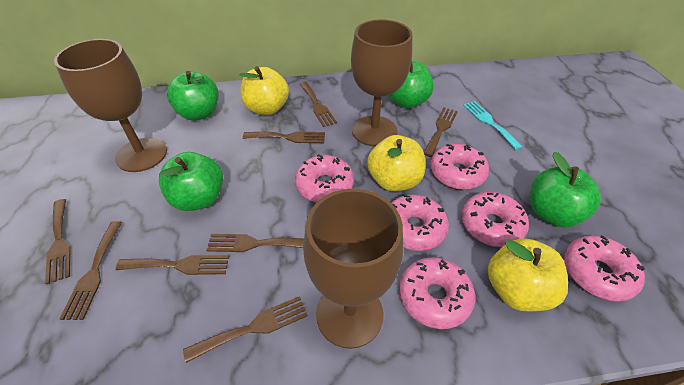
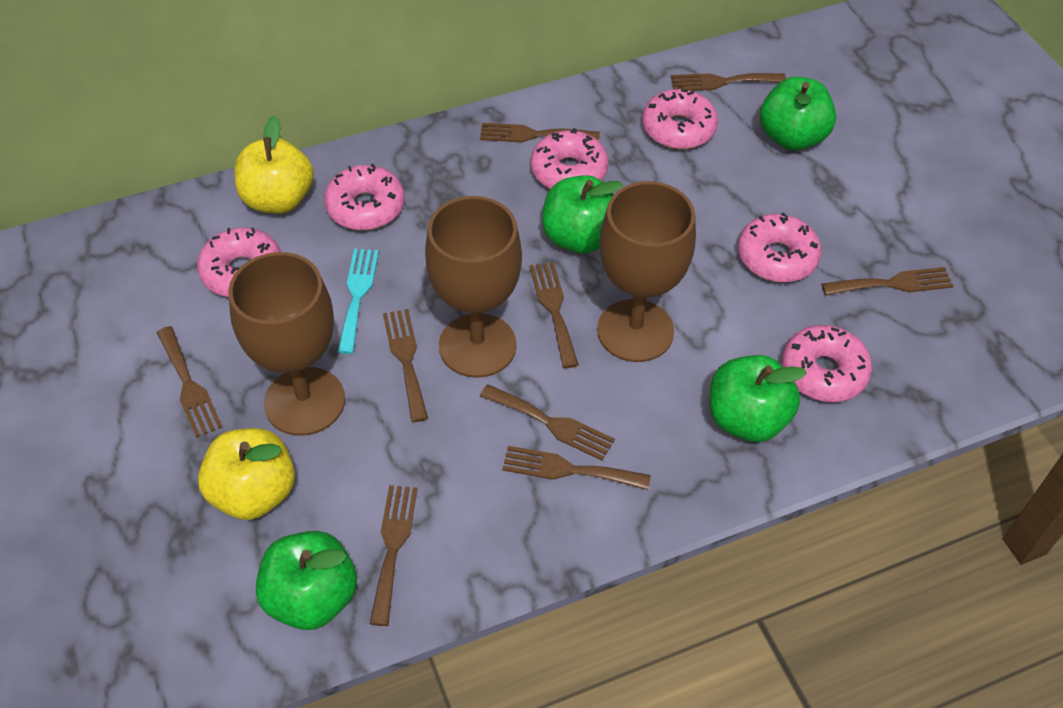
brown fork: 8 -> 9
yellow apple: 3 -> 2

